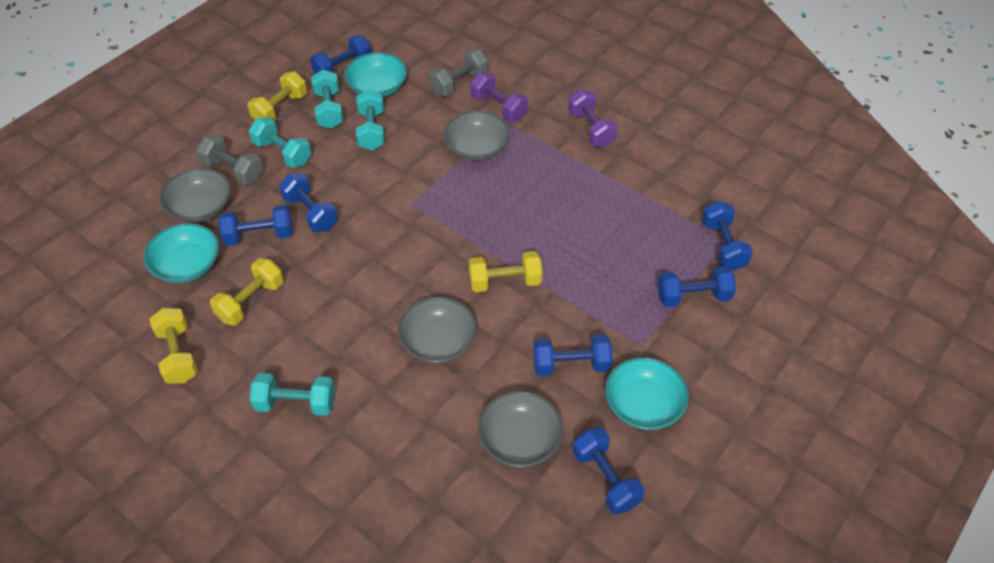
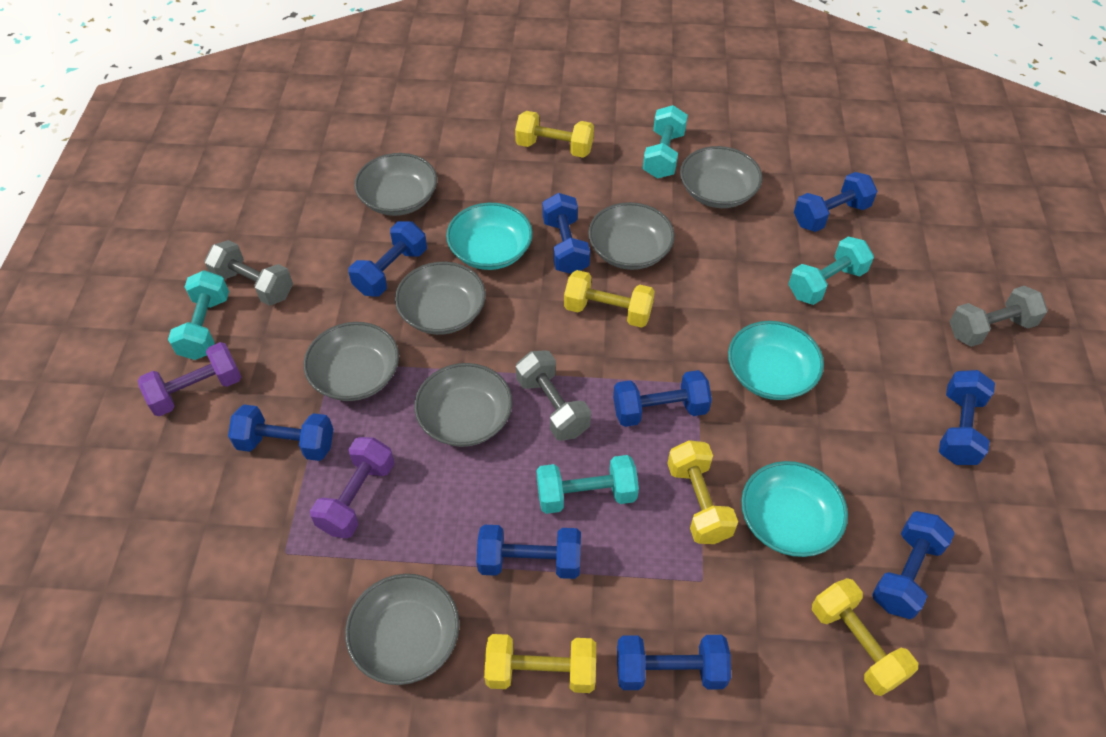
blue dumbbell: 7 -> 9
grey bowl: 4 -> 7
grey dumbbell: 2 -> 3
yellow dumbbell: 4 -> 5

